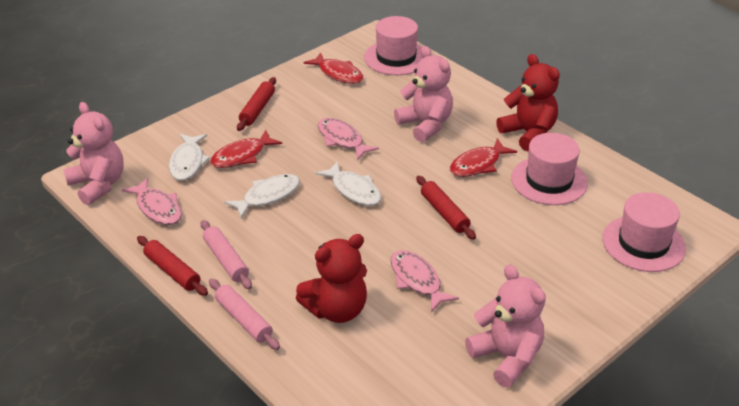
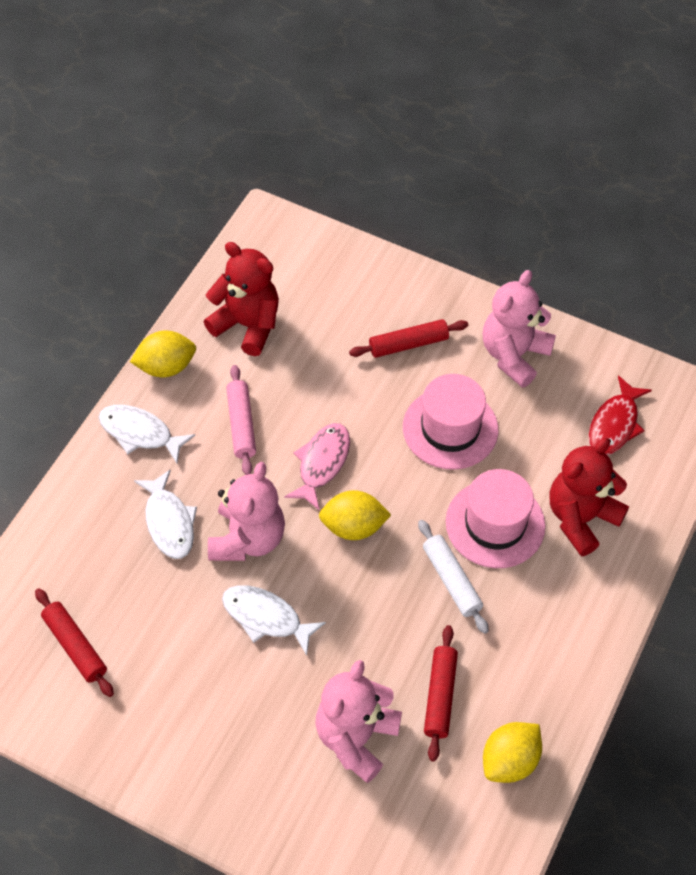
pink fish: 3 -> 1
pink hat: 3 -> 2
pink rolling pin: 2 -> 1
red fish: 3 -> 1
white rolling pin: 0 -> 1
yellow lemon: 0 -> 3

